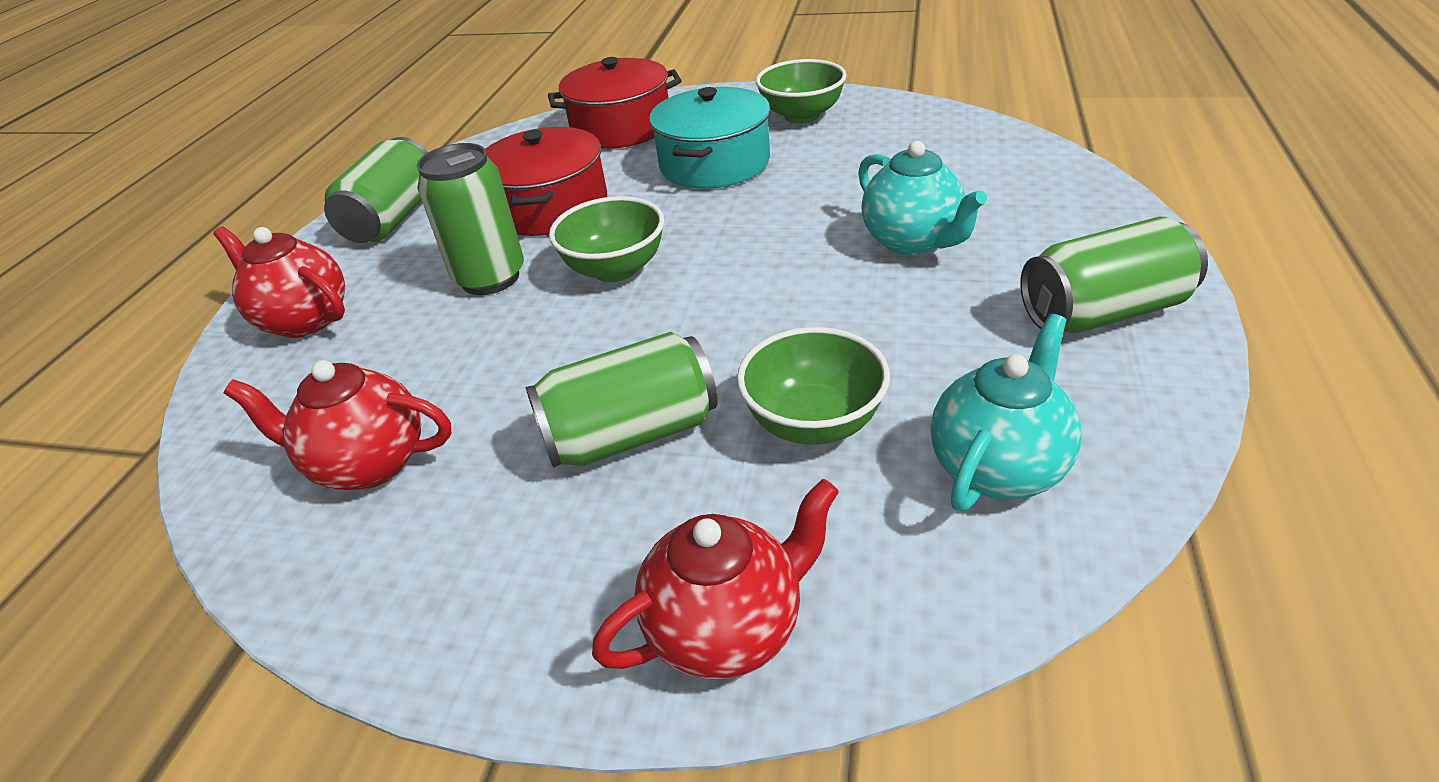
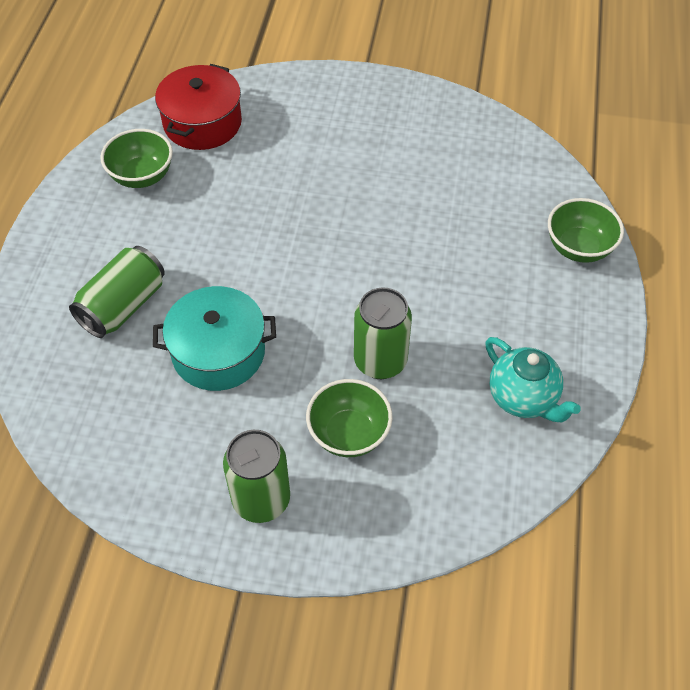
green can: 4 -> 3
red pot: 2 -> 1
red teapot: 3 -> 0
turquoise teapot: 2 -> 1

